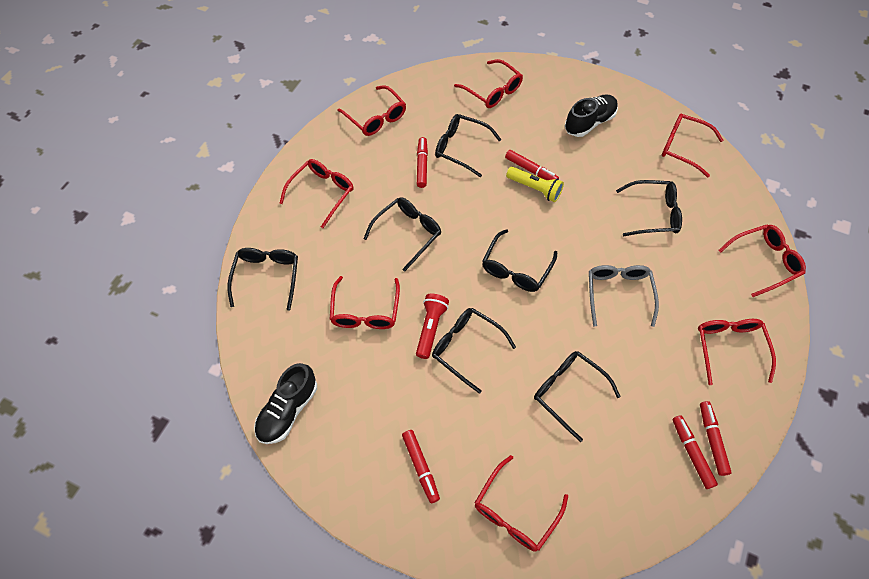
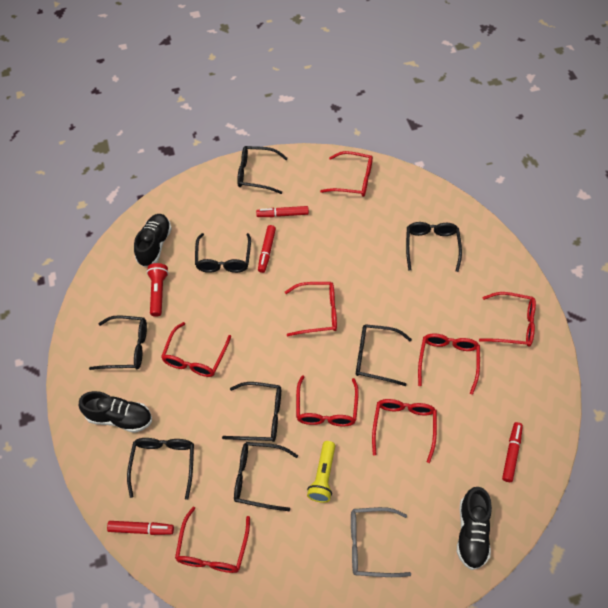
black glasses: 7 -> 8
black shoe: 2 -> 3
red marker: 5 -> 4

